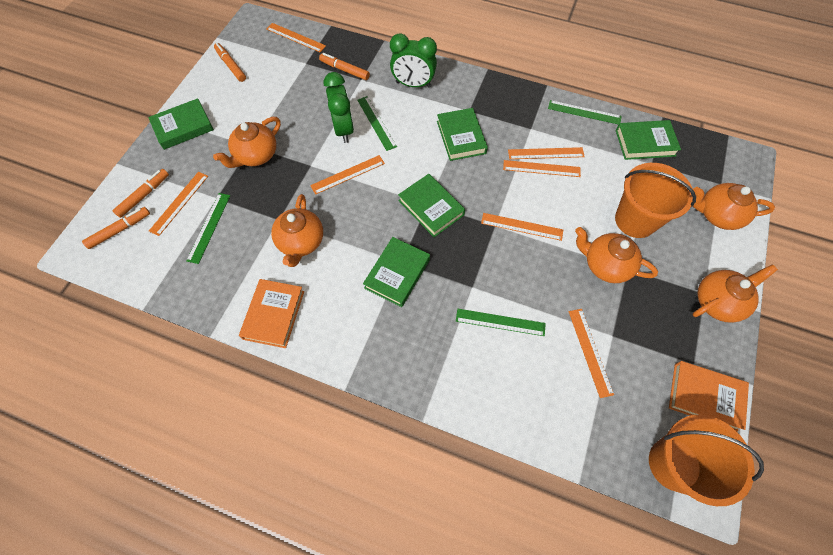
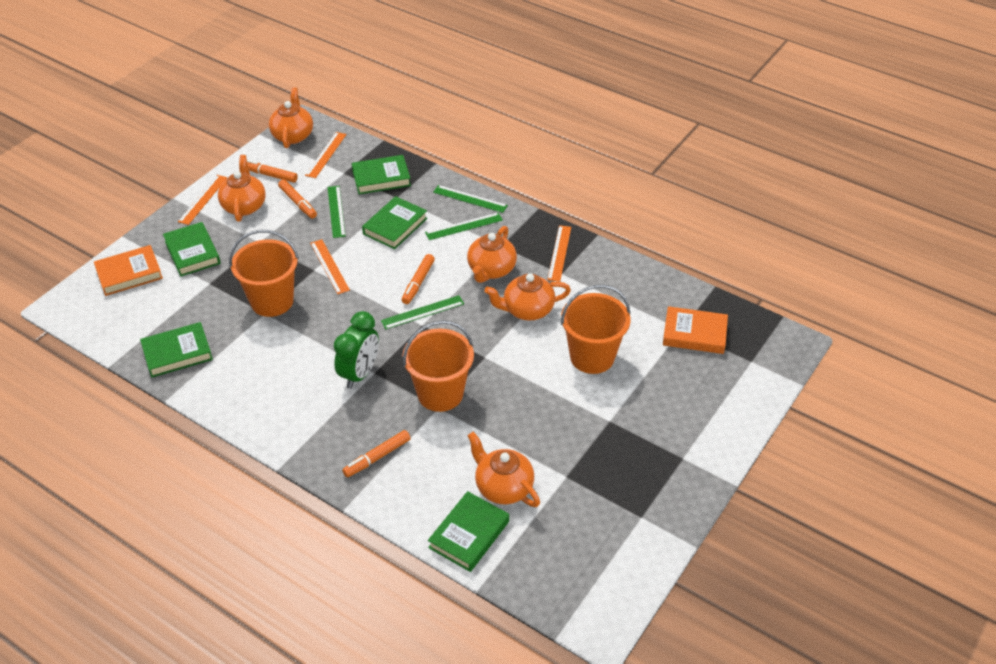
green clock: 2 -> 1
orange bucket: 2 -> 3
orange ruler: 7 -> 4

